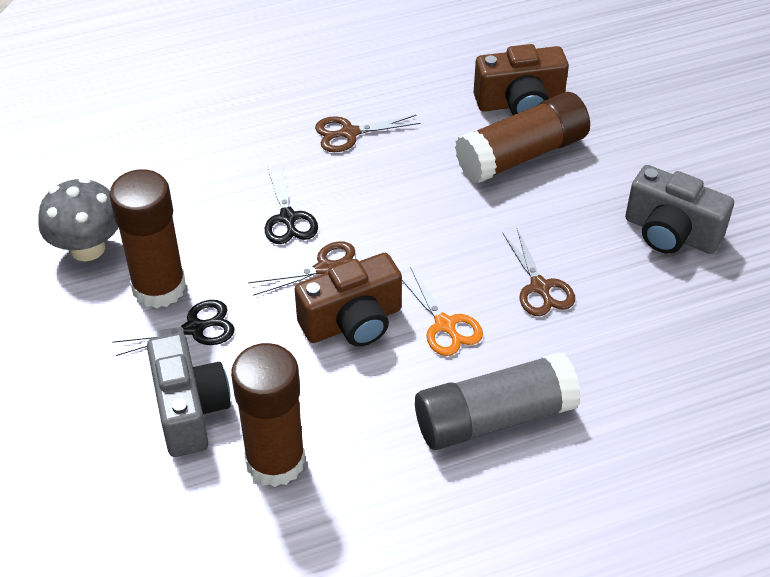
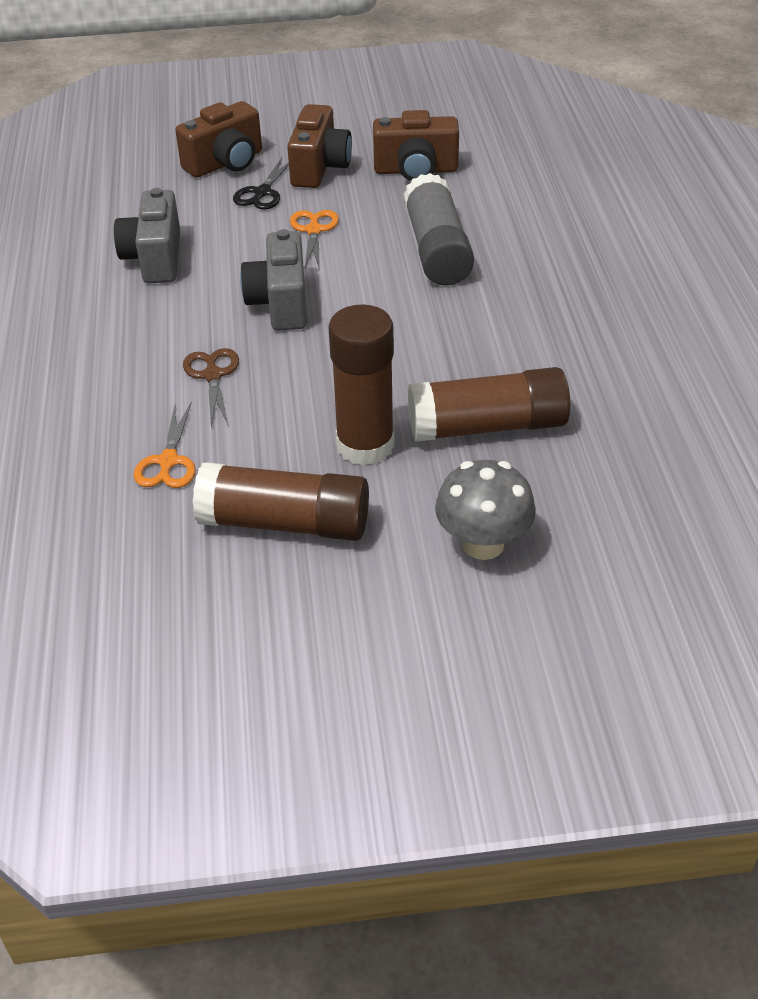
black scissors: 2 -> 1
brown camera: 2 -> 3
brown scissors: 3 -> 1
orange scissors: 1 -> 2

